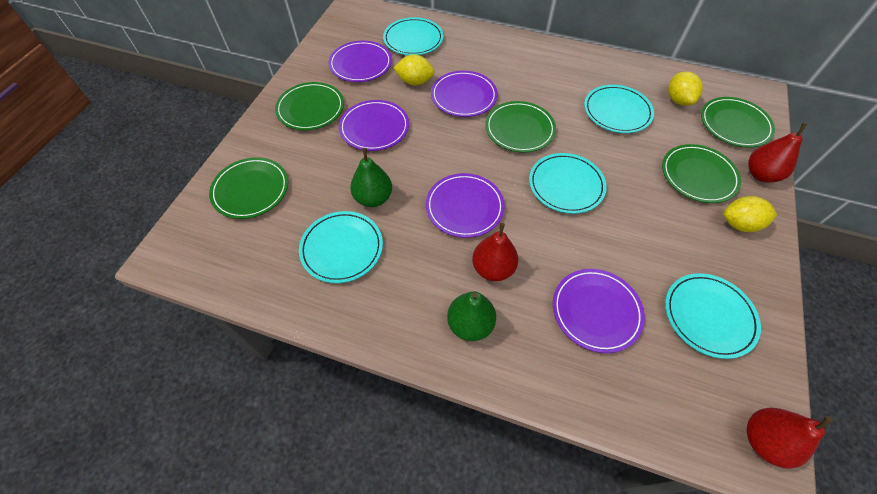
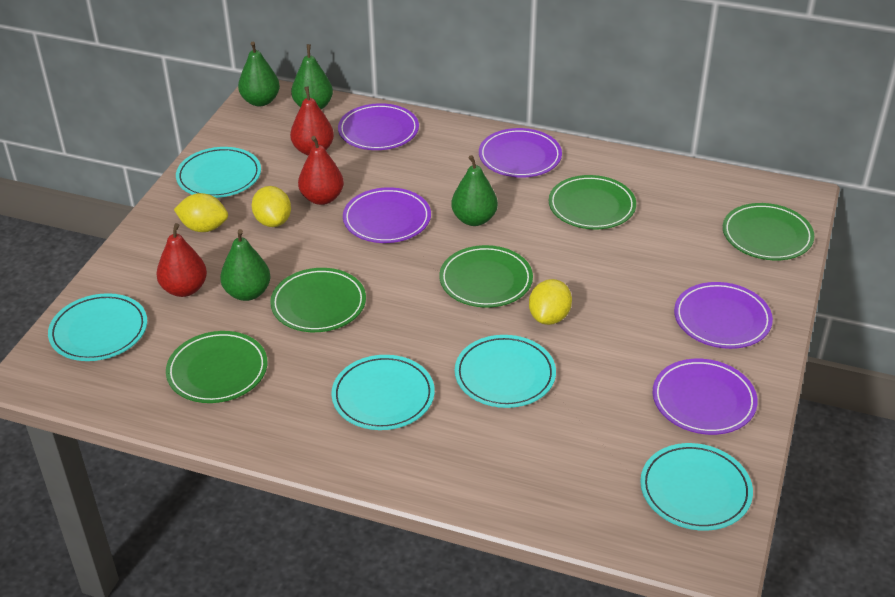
green pear: 2 -> 4

